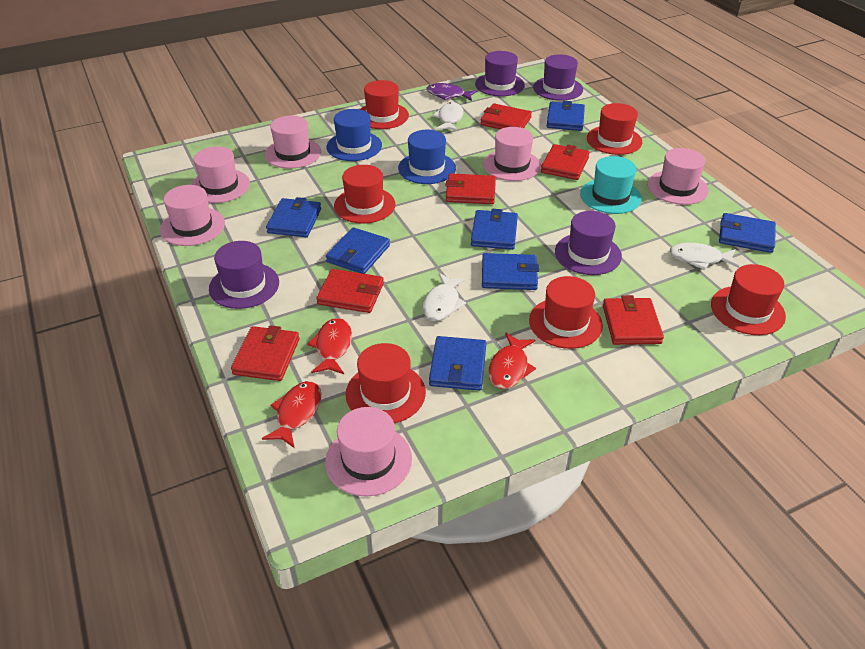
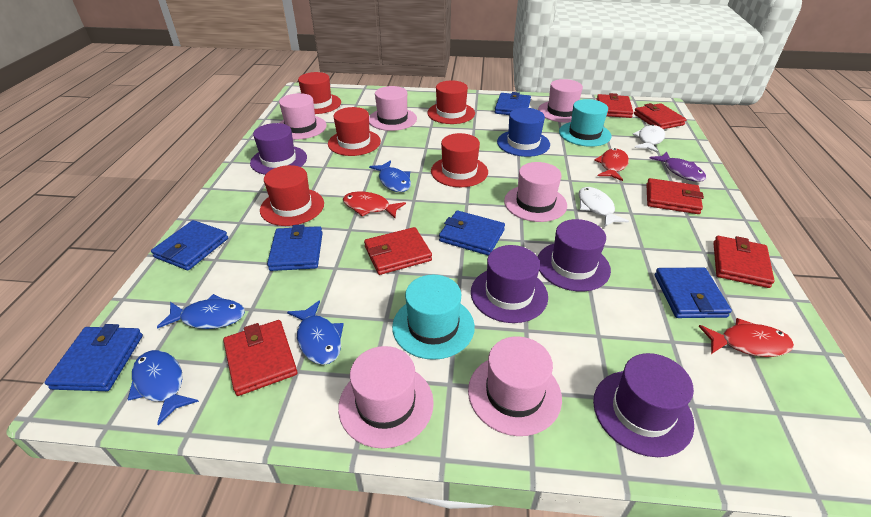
blue fish: 0 -> 4
blue hat: 2 -> 1
blue wallet: 7 -> 6
red hat: 6 -> 5
turquoise hat: 1 -> 2
white fish: 3 -> 2

